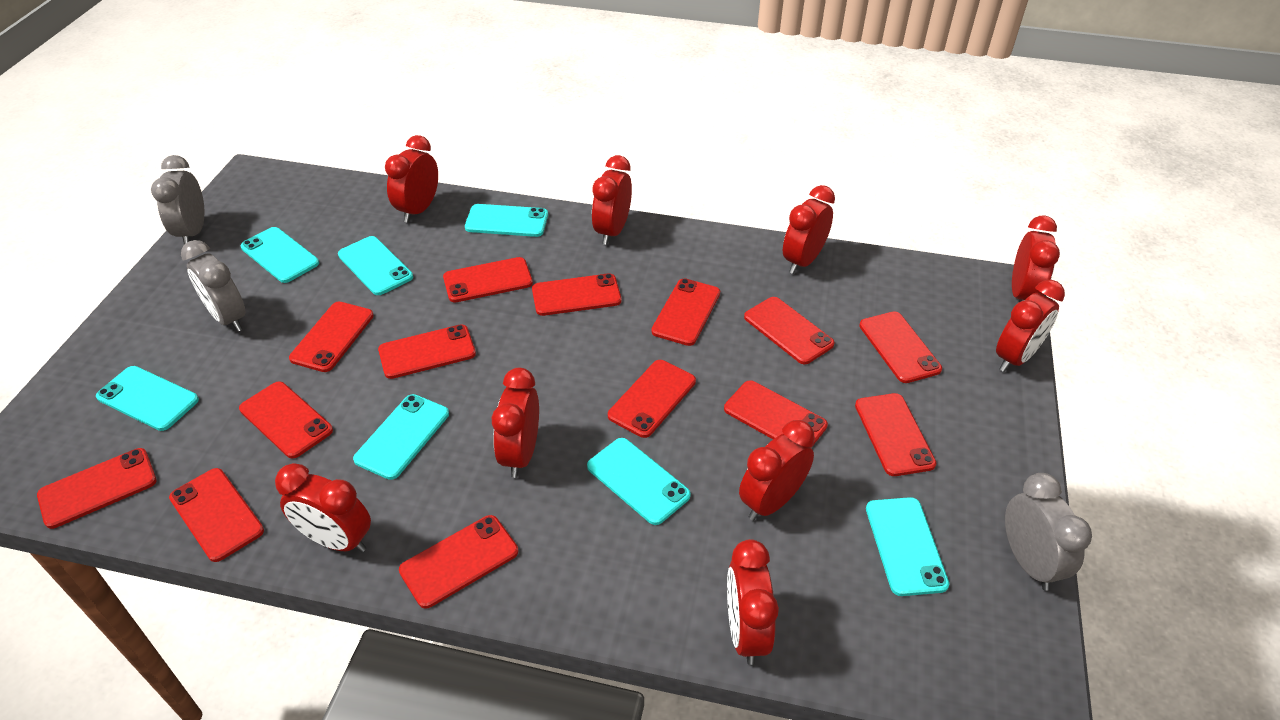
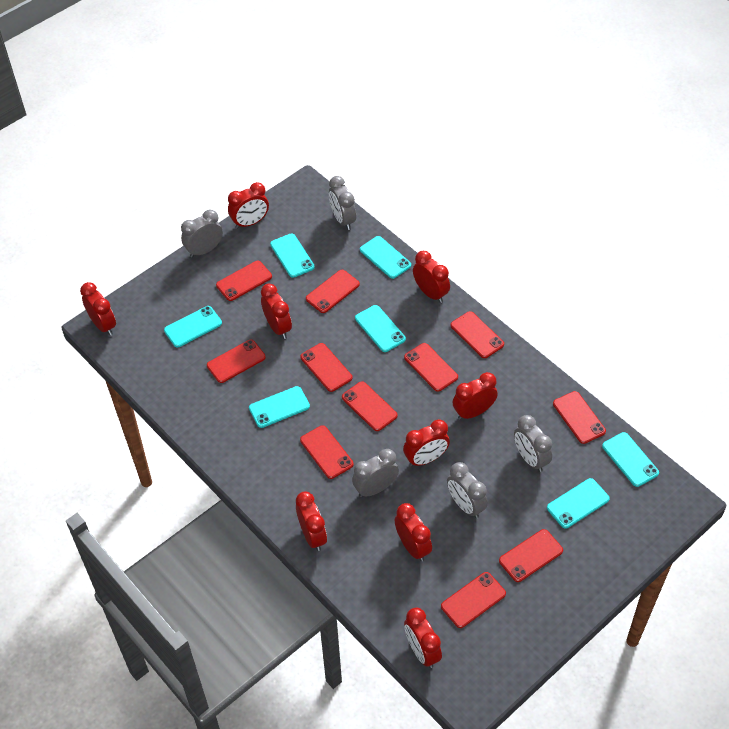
grey clock: 3 -> 5
red phone: 14 -> 11

